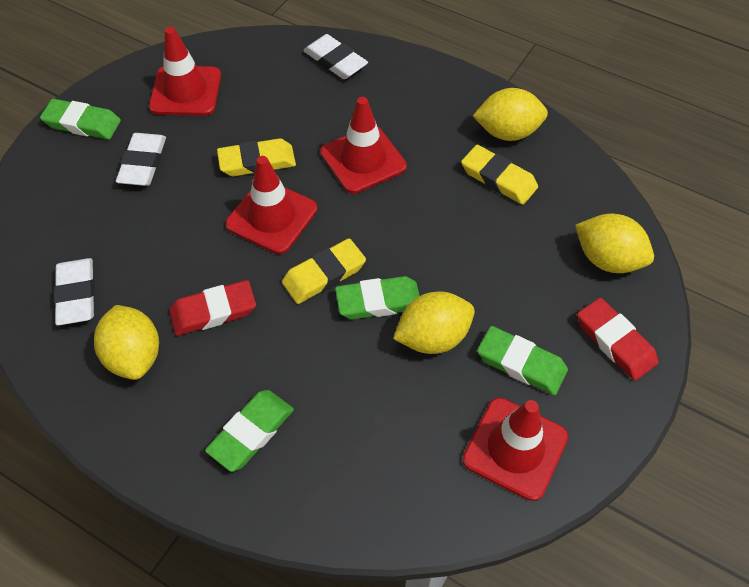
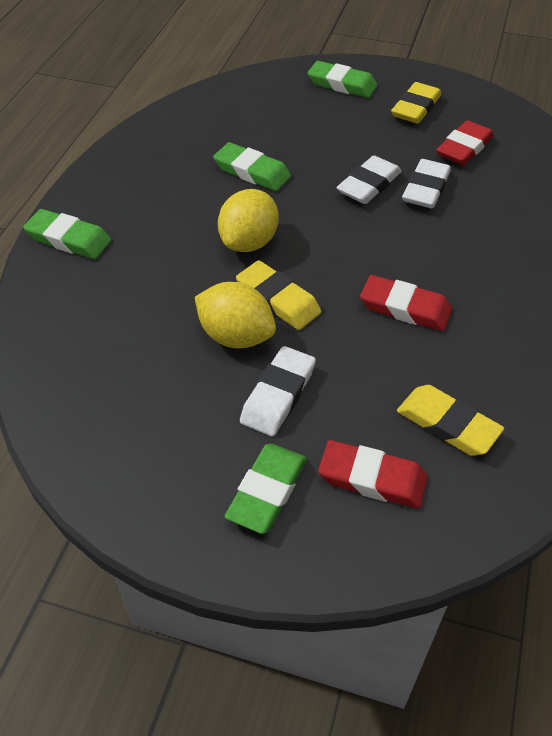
red eraser: 2 -> 3
red traffic cone: 4 -> 0
yellow lemon: 4 -> 2

